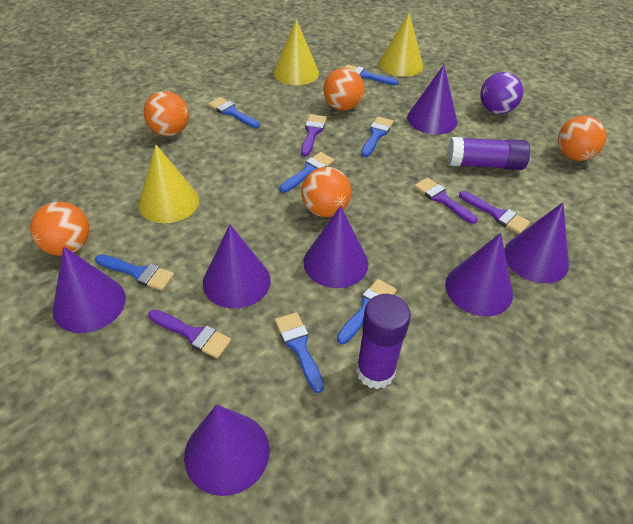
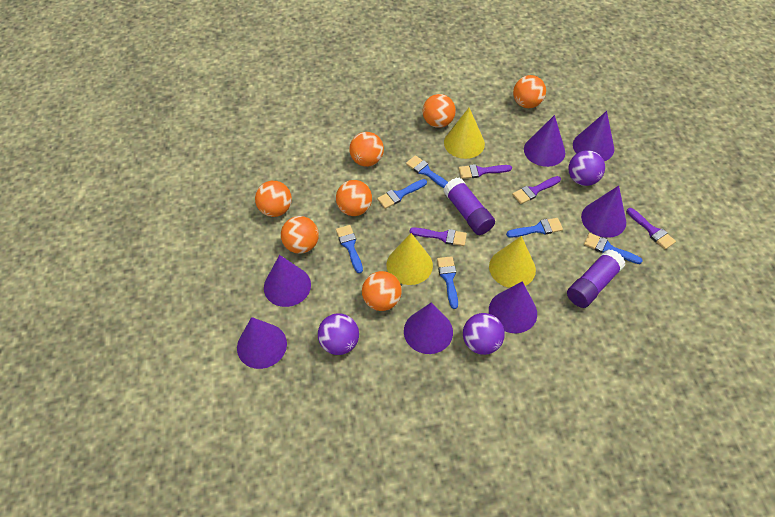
blue brush: 7 -> 6
orange ball: 5 -> 7
purple ball: 1 -> 3

